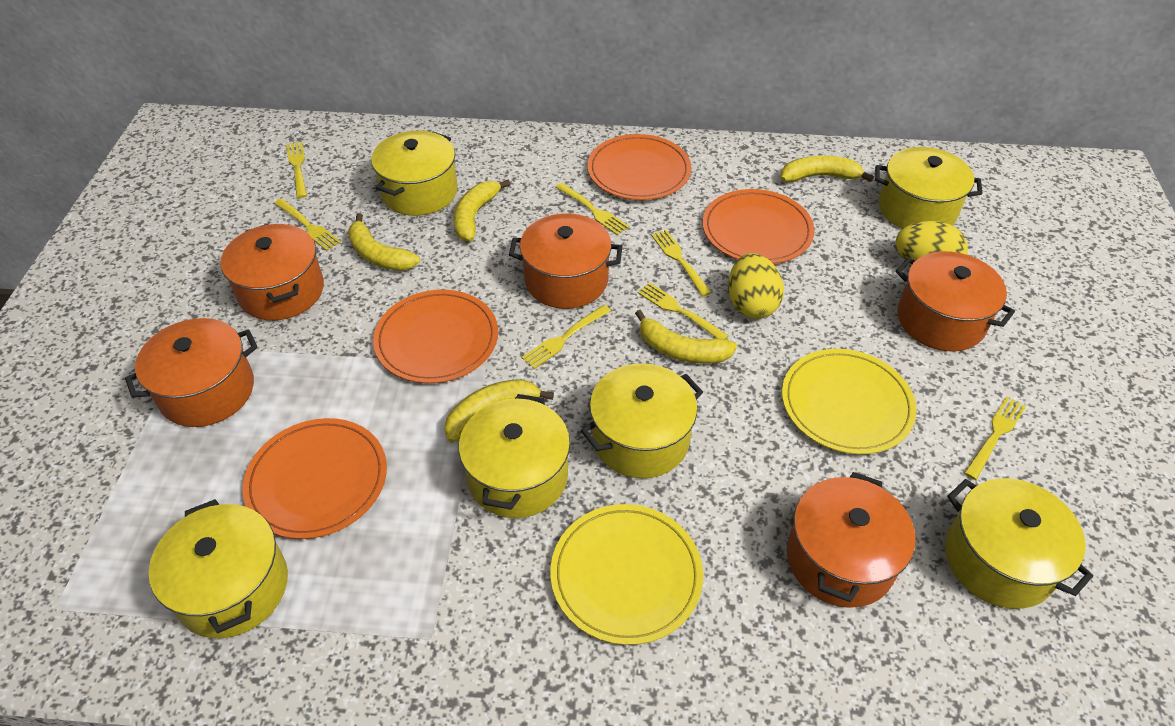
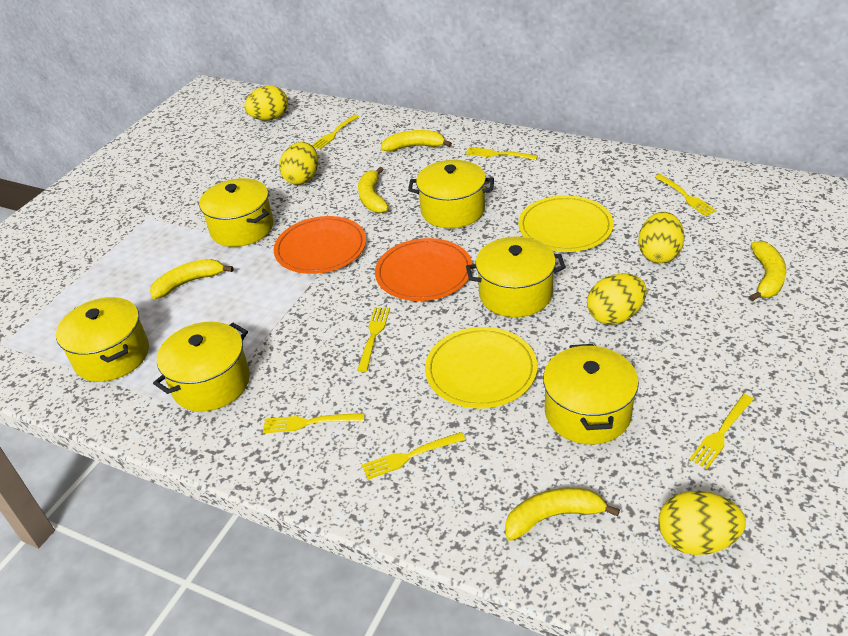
orange plate: 4 -> 2
orange pot: 5 -> 0
yellow egg: 2 -> 5

